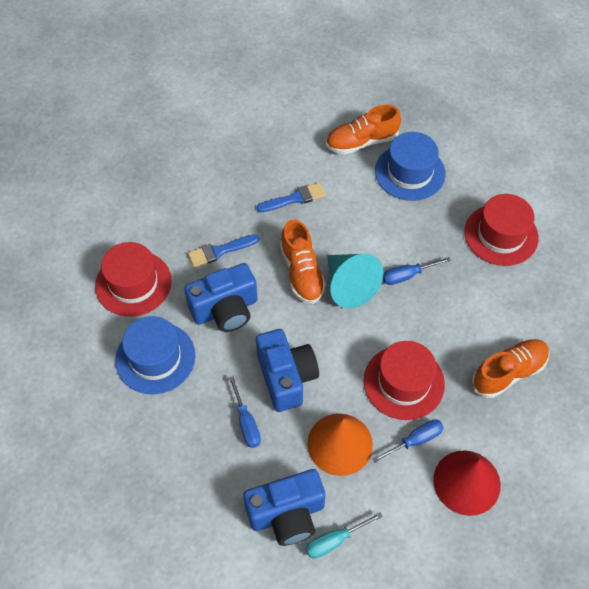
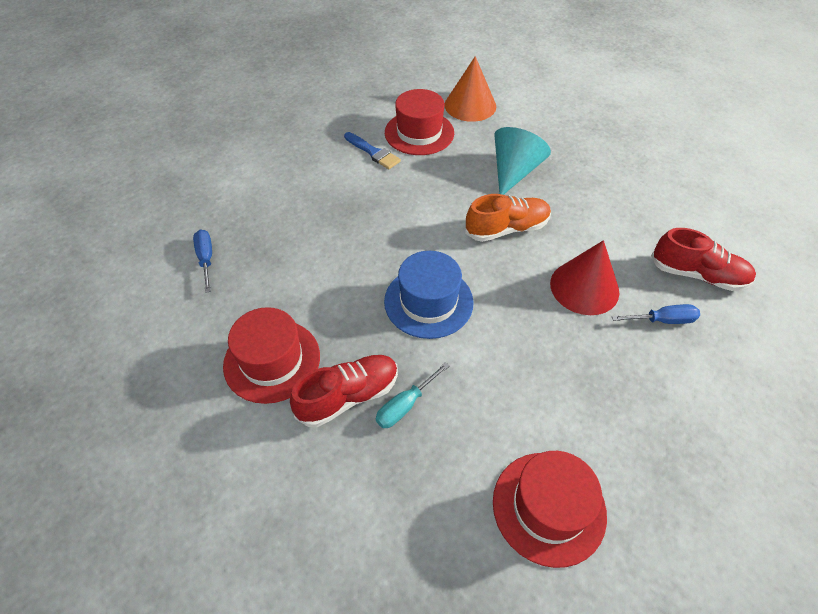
blue brush: 2 -> 1
blue camera: 3 -> 0
blue hat: 2 -> 1
blue screwdriver: 3 -> 2
orange shoe: 3 -> 1
red shoe: 0 -> 2

